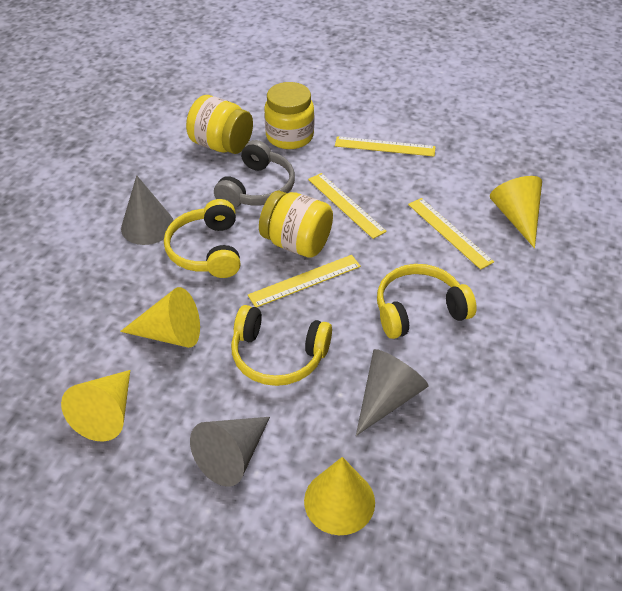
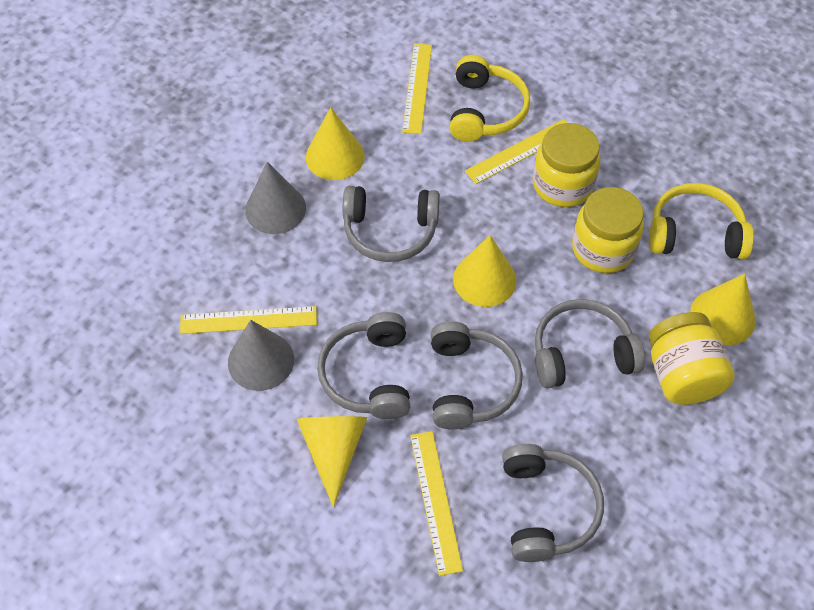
grey cone: 3 -> 2
grey headphones: 1 -> 5
yellow headphones: 3 -> 2

